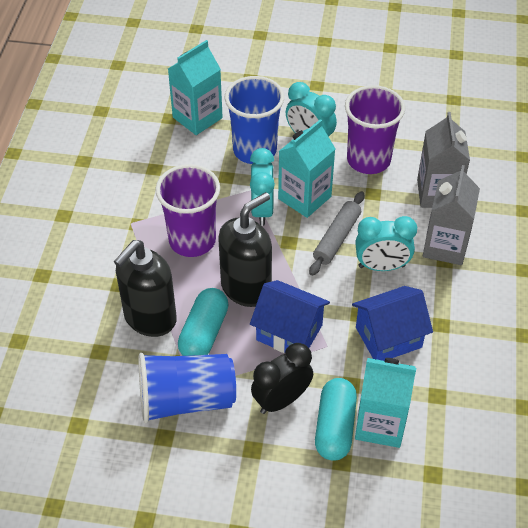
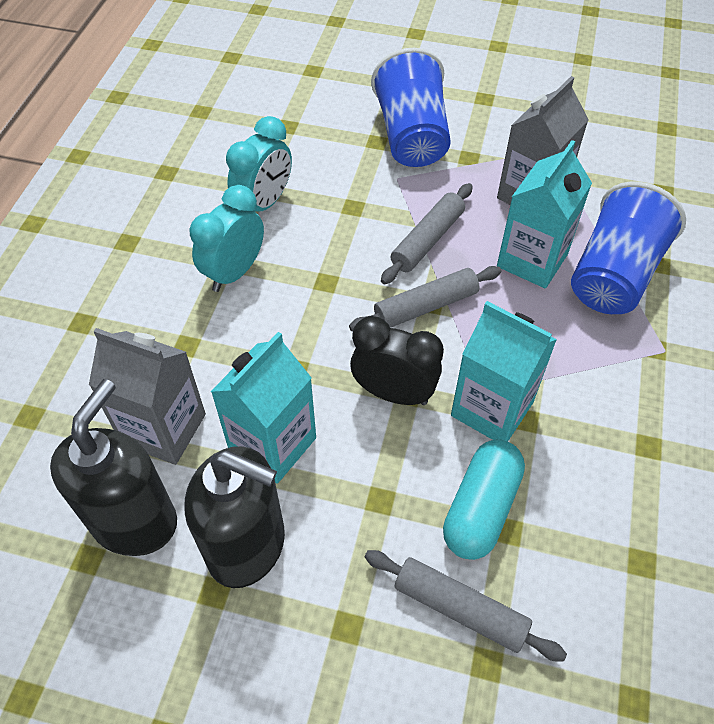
blue house: 2 -> 0
grey rolling pin: 1 -> 3
purple cup: 2 -> 0
turquoise capsule: 2 -> 1
turquoise clock: 3 -> 2

